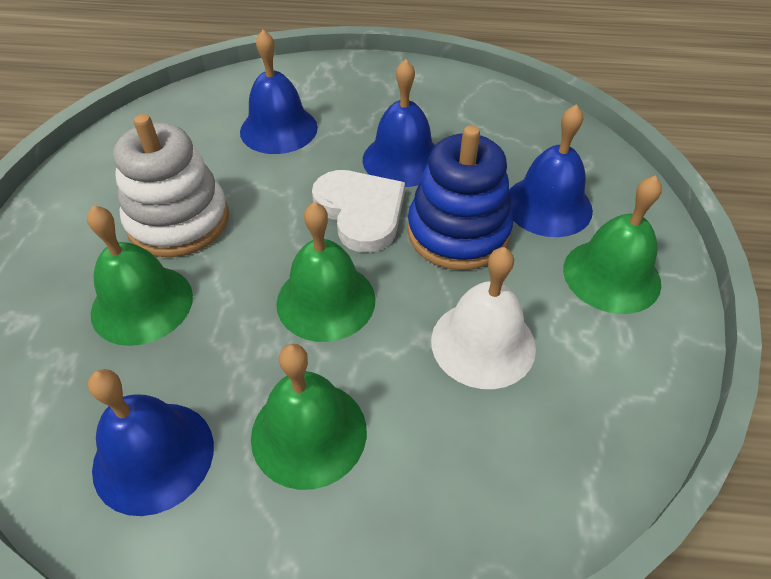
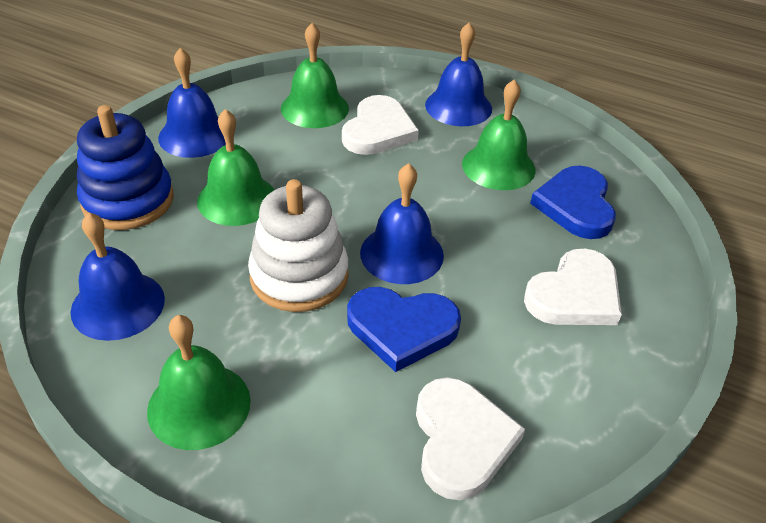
blue heart: 0 -> 2
white bell: 1 -> 0
white heart: 1 -> 3

